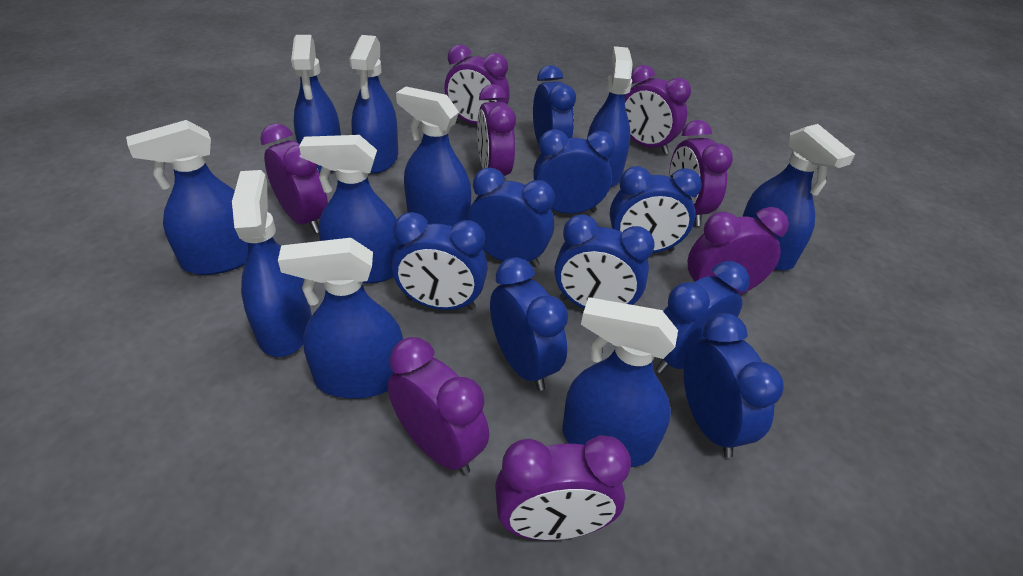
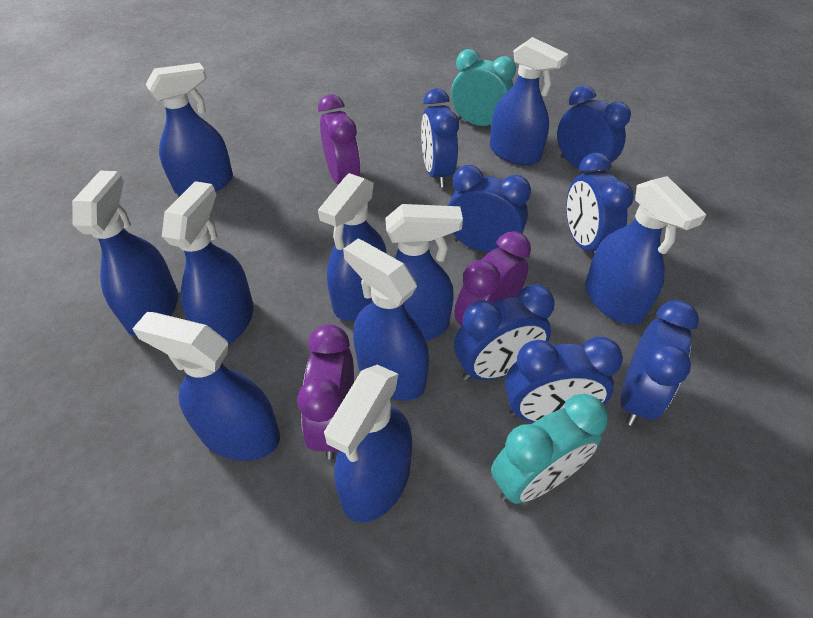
blue clock: 9 -> 7
purple clock: 8 -> 3
turquoise clock: 0 -> 2

